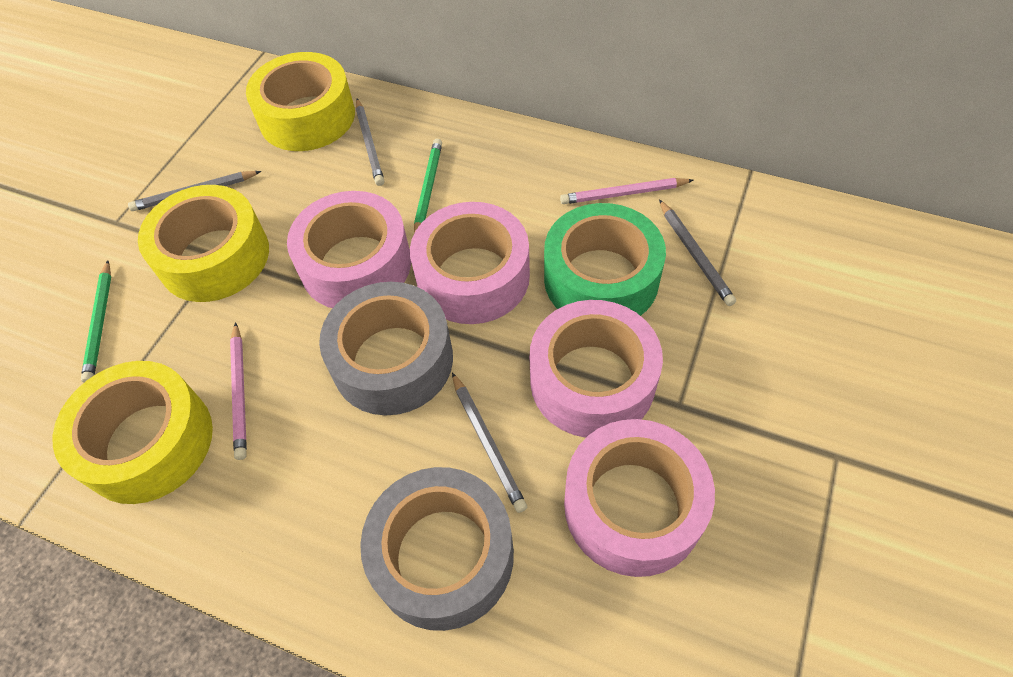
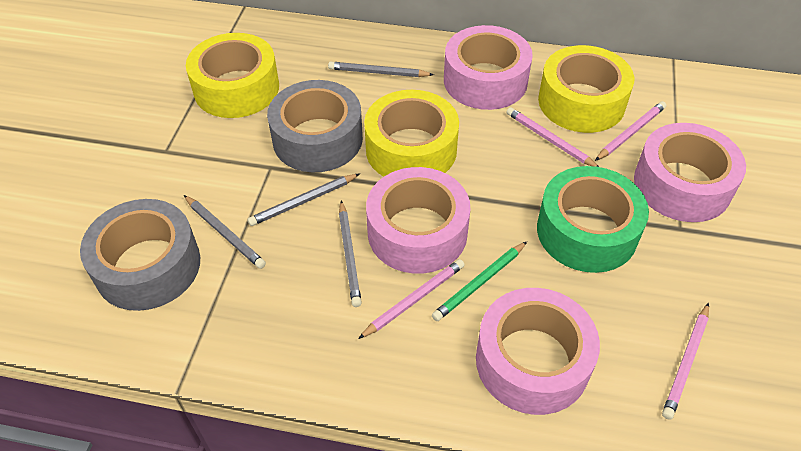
green pencil: 2 -> 1
pink pencil: 2 -> 4

